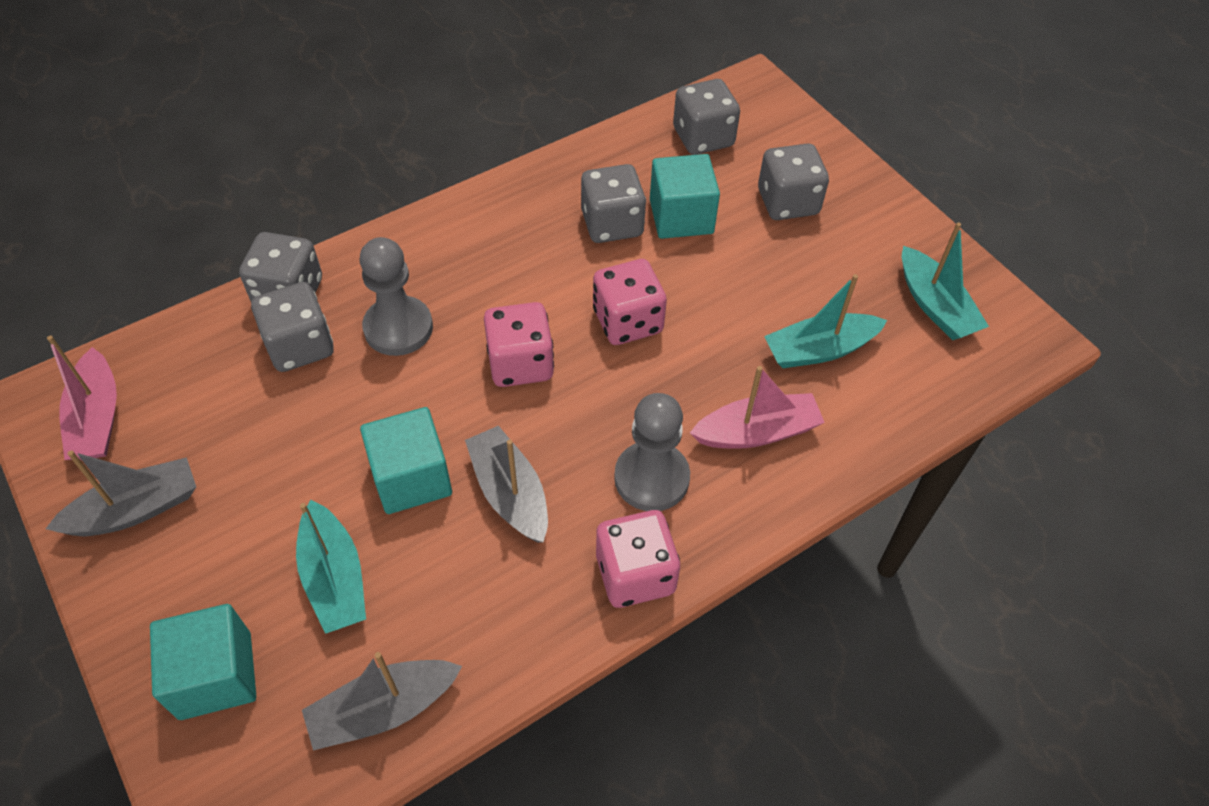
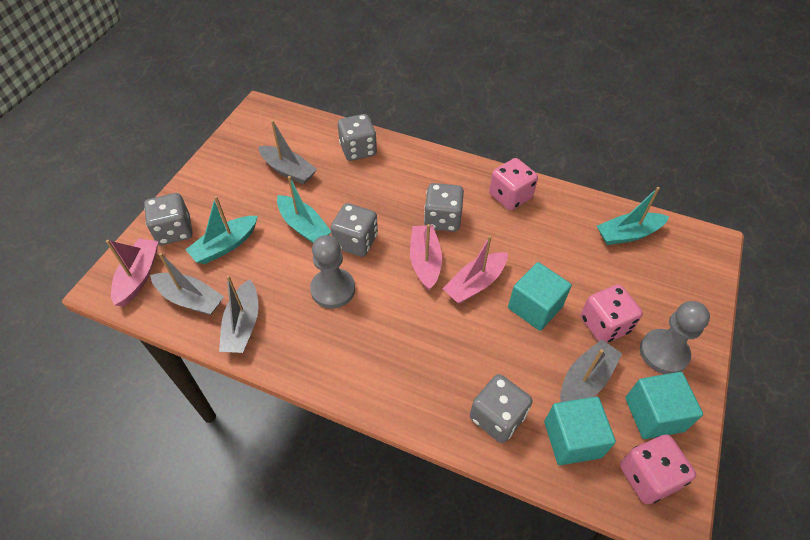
grey boat: 3 -> 4
pink boat: 2 -> 3

